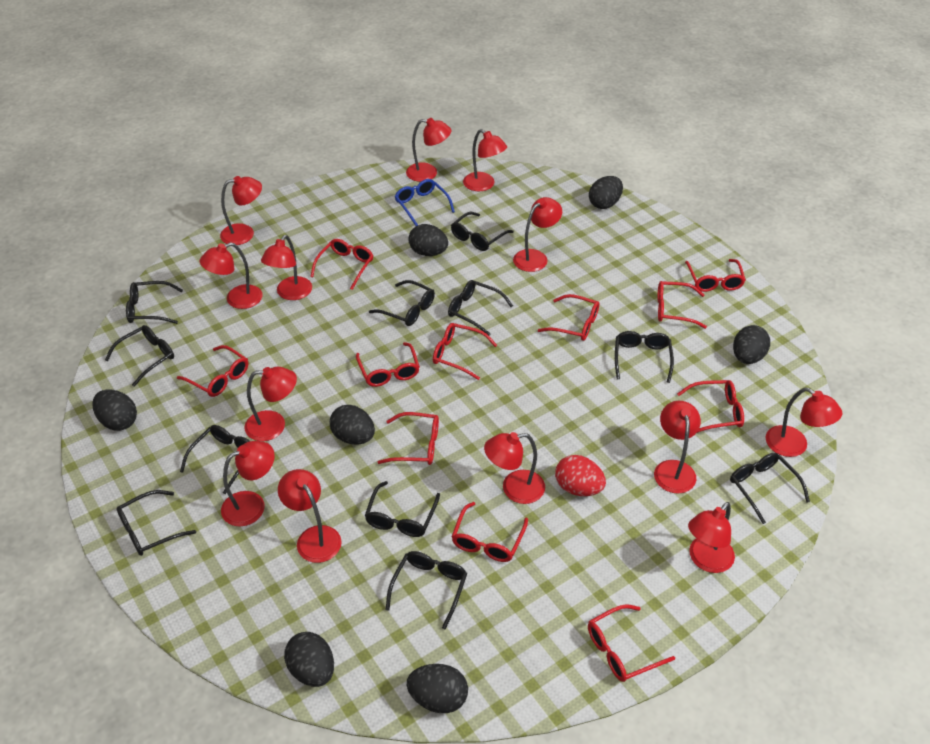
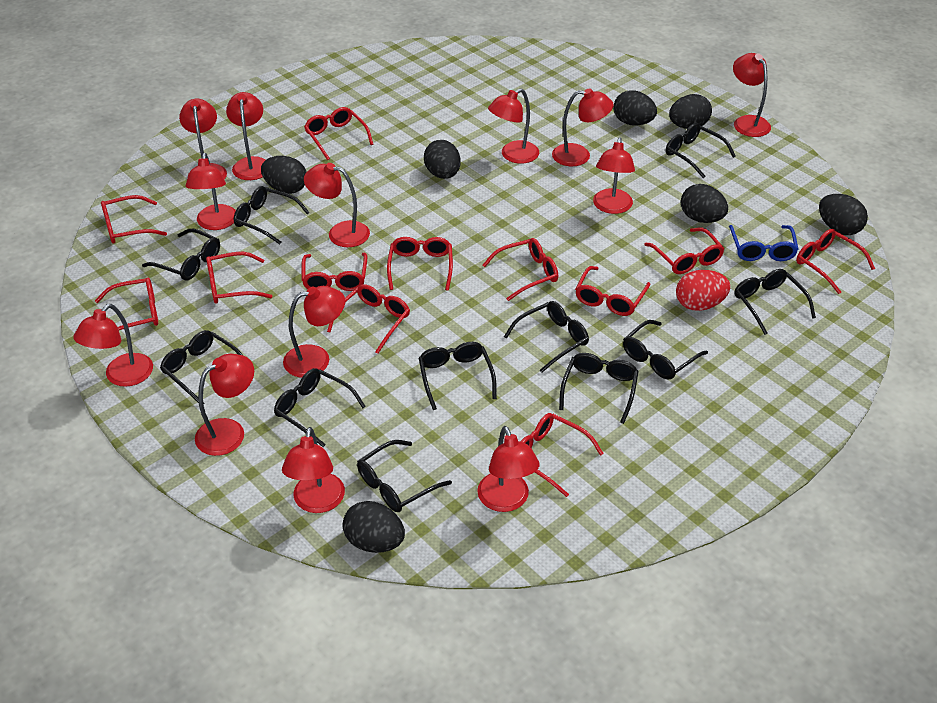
red glasses: 11 -> 12

